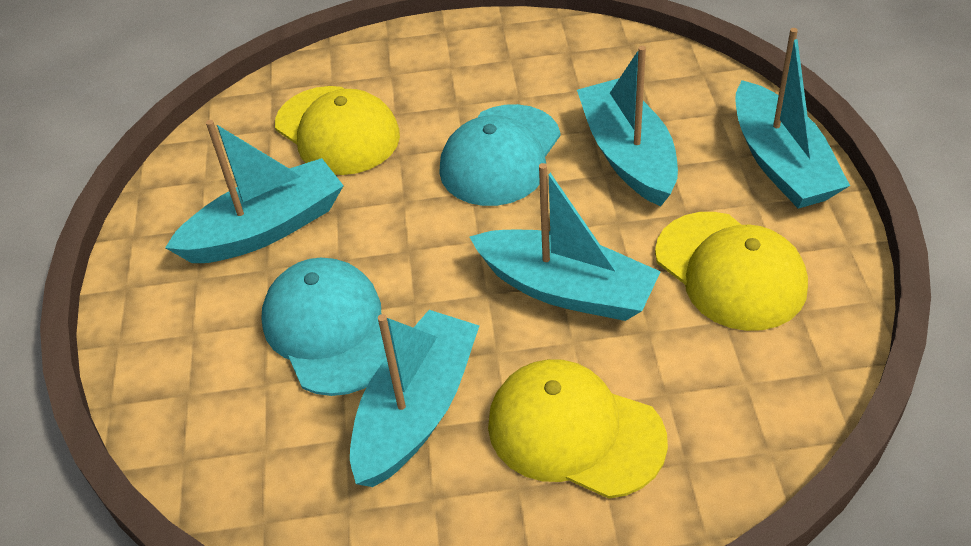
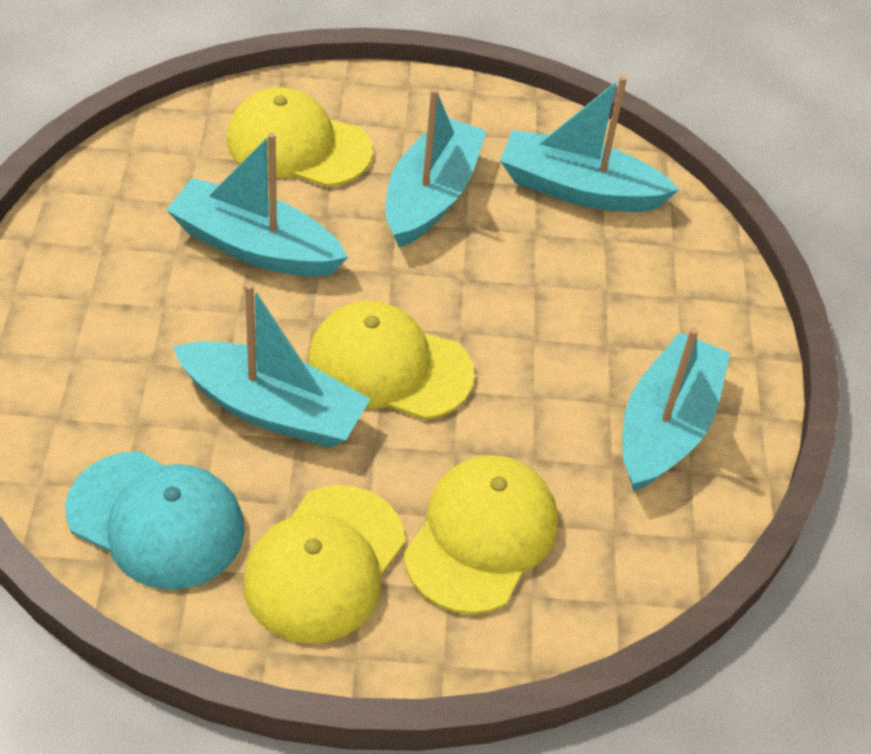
turquoise cap: 2 -> 1
yellow cap: 3 -> 4

